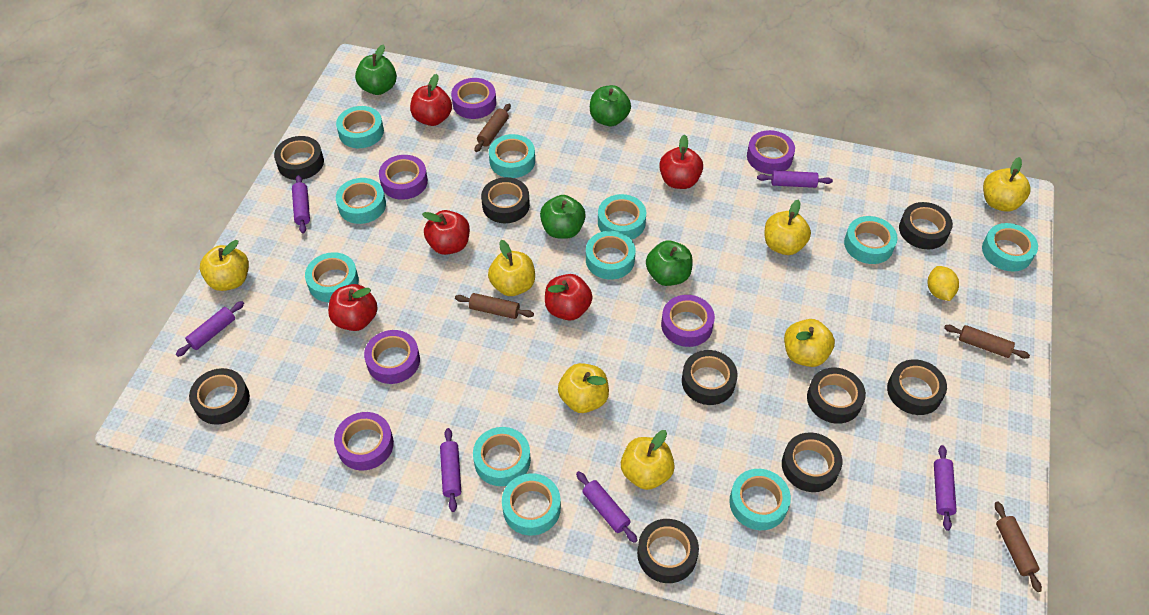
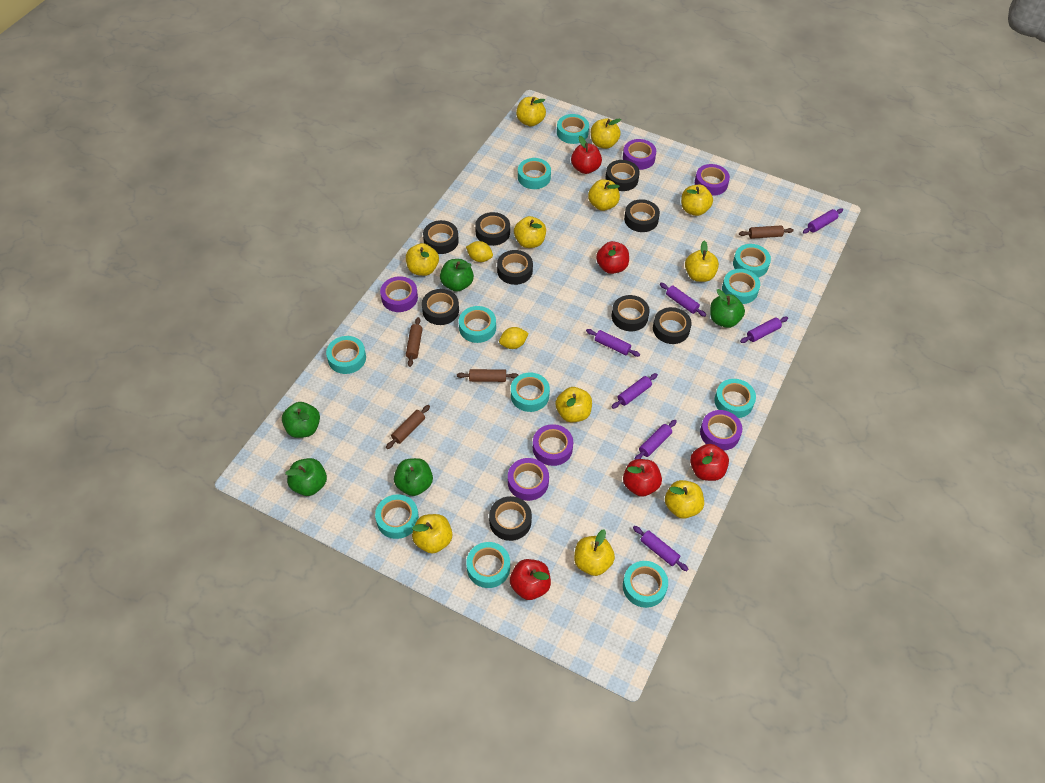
green apple: 4 -> 5
purple rolling pin: 6 -> 7
yellow apple: 7 -> 11
yellow lemon: 1 -> 2

